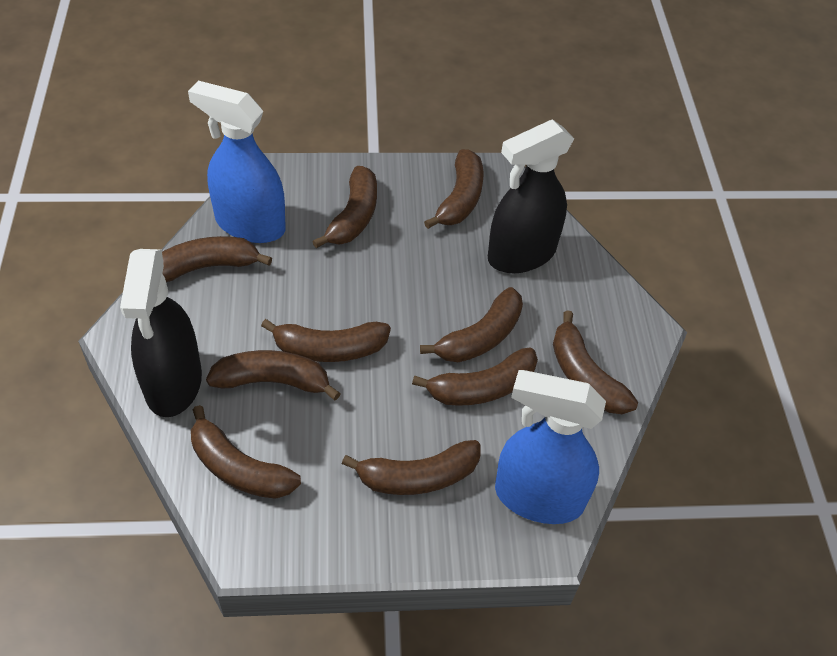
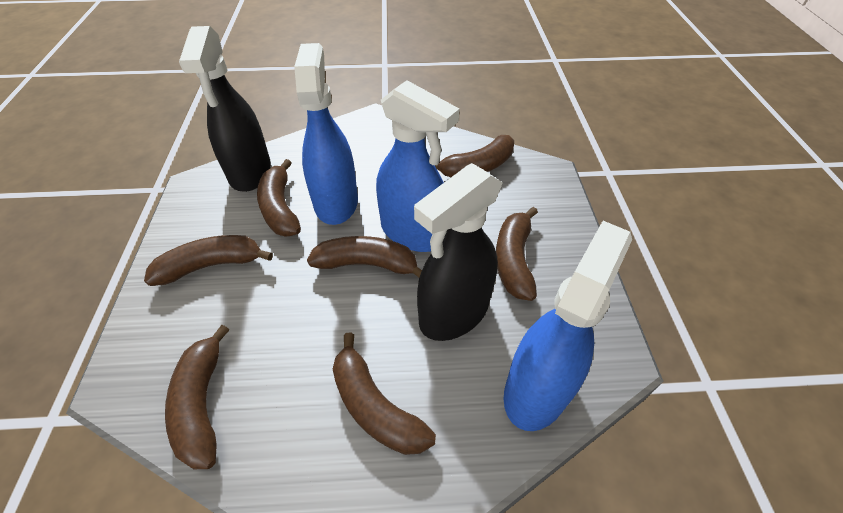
blue spray bottle: 2 -> 3
brown banana: 10 -> 7

